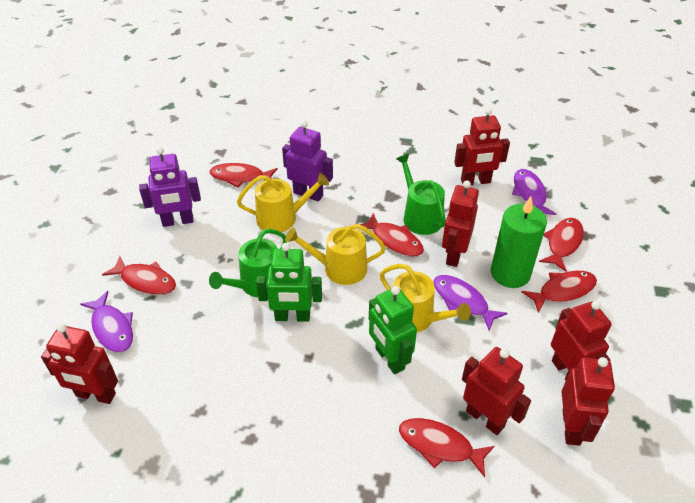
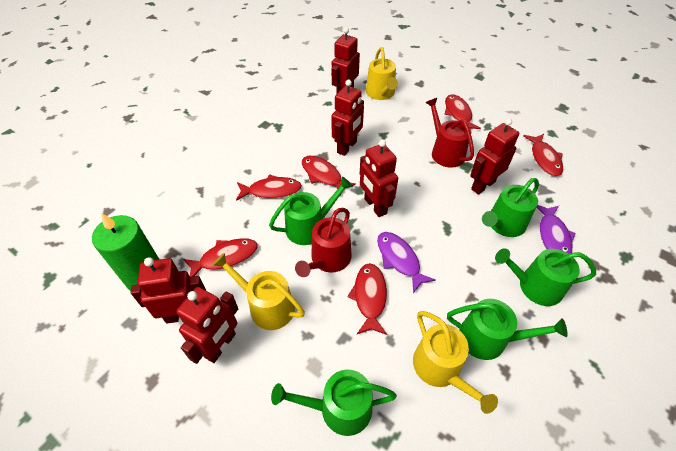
green robot: 2 -> 0
green watering can: 2 -> 5
purple fish: 3 -> 2
purple robot: 2 -> 0
red watering can: 0 -> 2

